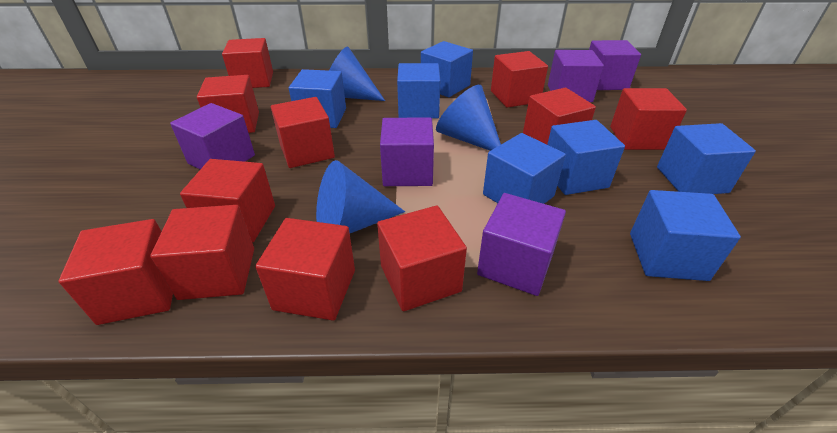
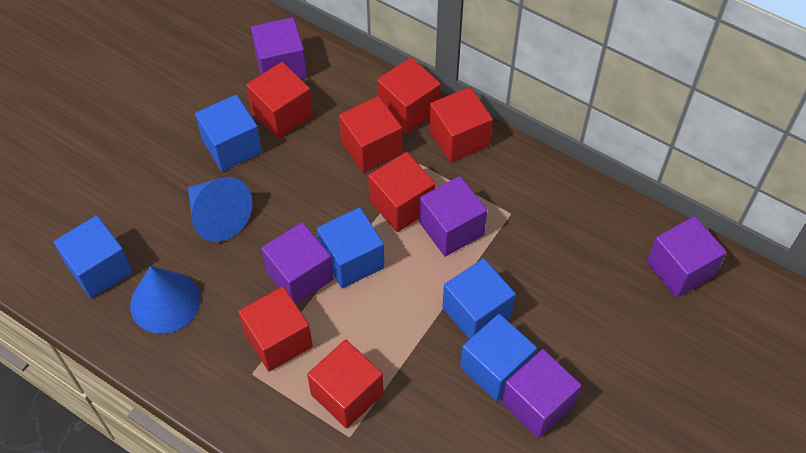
blue cone: 3 -> 2
blue cube: 7 -> 5
red cube: 11 -> 7

